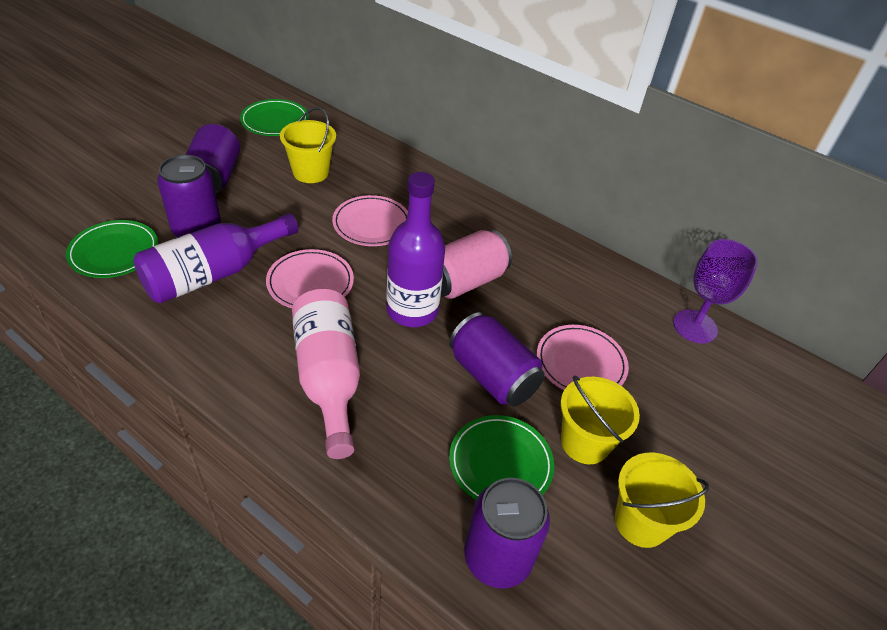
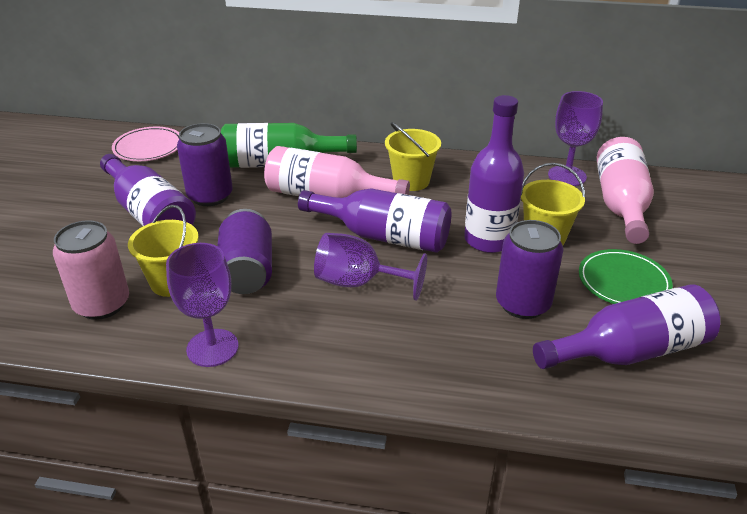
green bottle: 0 -> 1
green plate: 3 -> 1
pink bottle: 1 -> 2
pink plate: 3 -> 1
purple bottle: 2 -> 4
purple can: 4 -> 3
purple goblet: 1 -> 3

